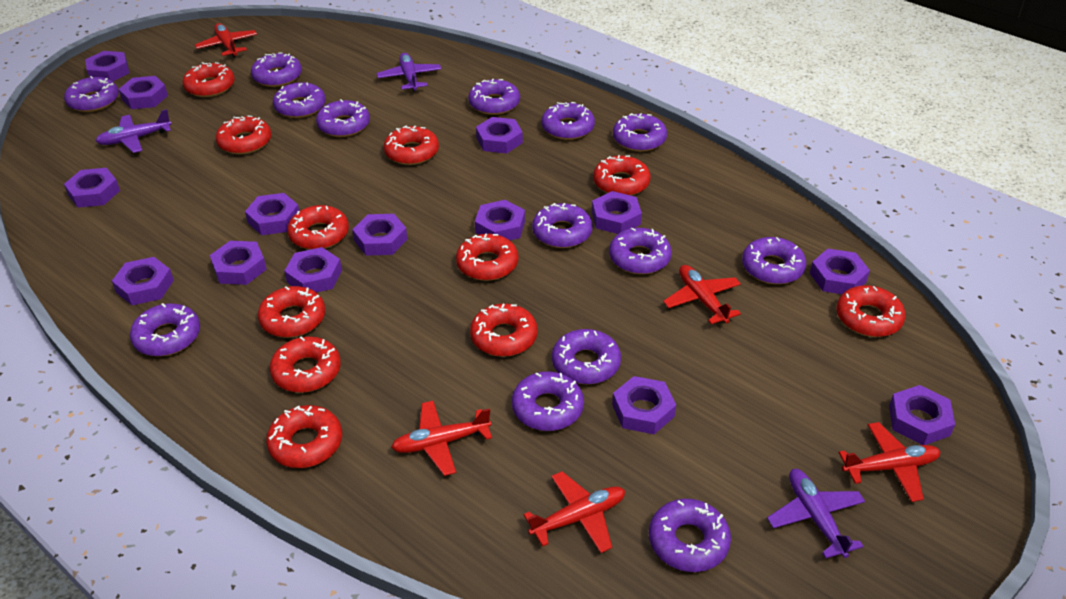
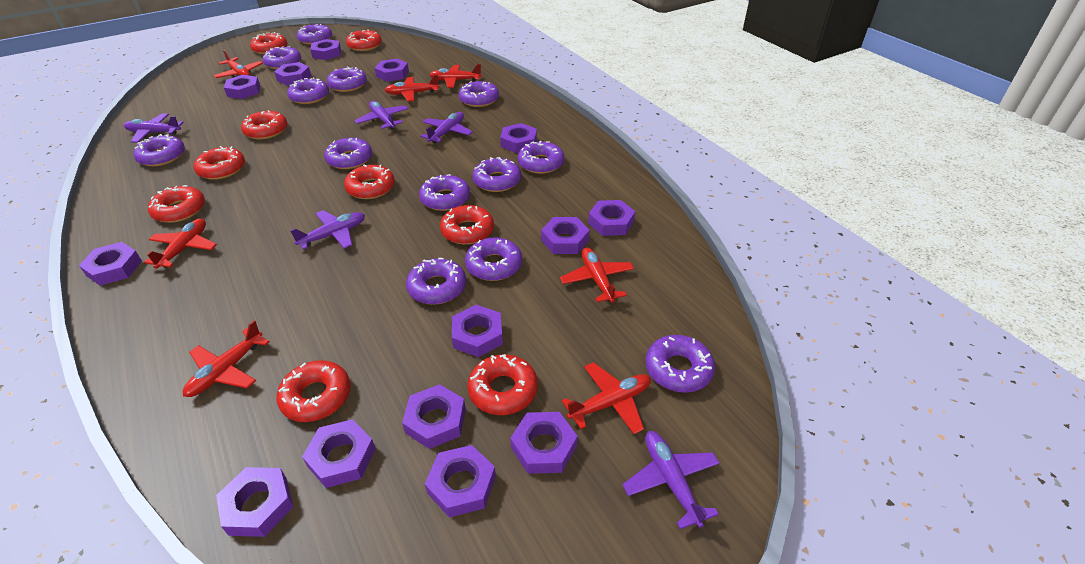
purple donut: 14 -> 13
purple plane: 3 -> 5
red donut: 11 -> 9
red plane: 5 -> 7

